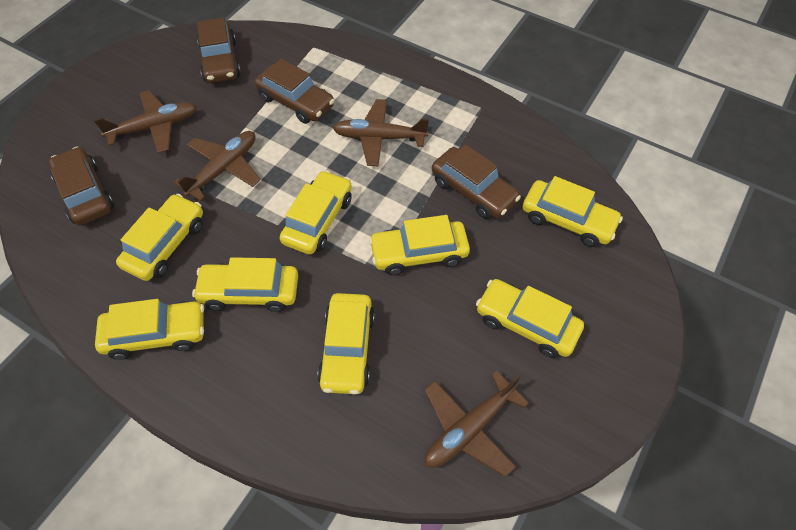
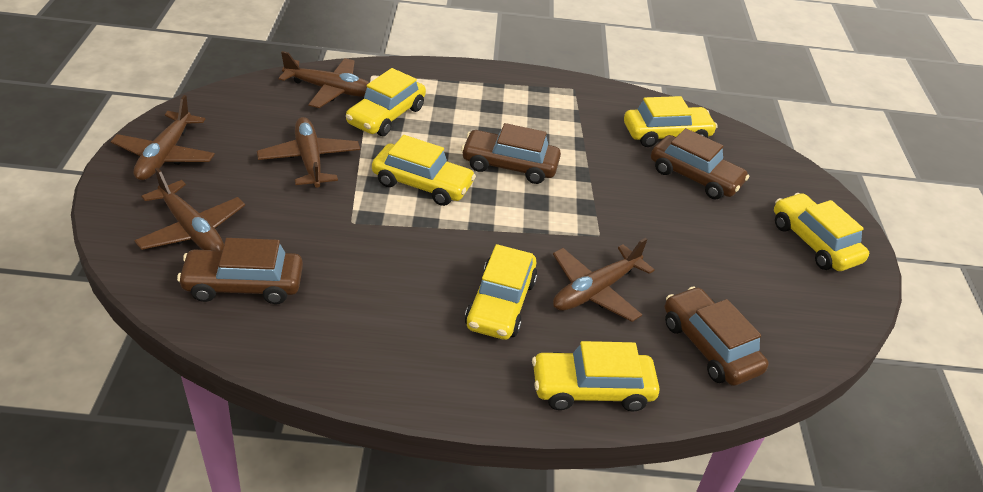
brown plane: 4 -> 5
yellow car: 8 -> 6

